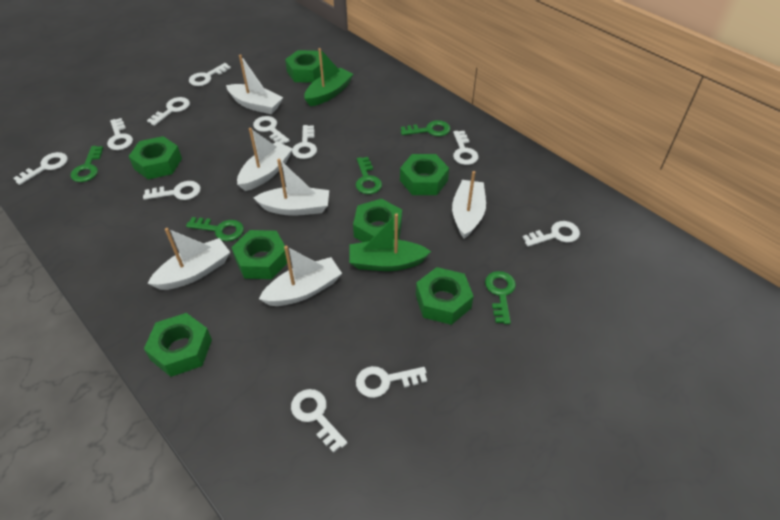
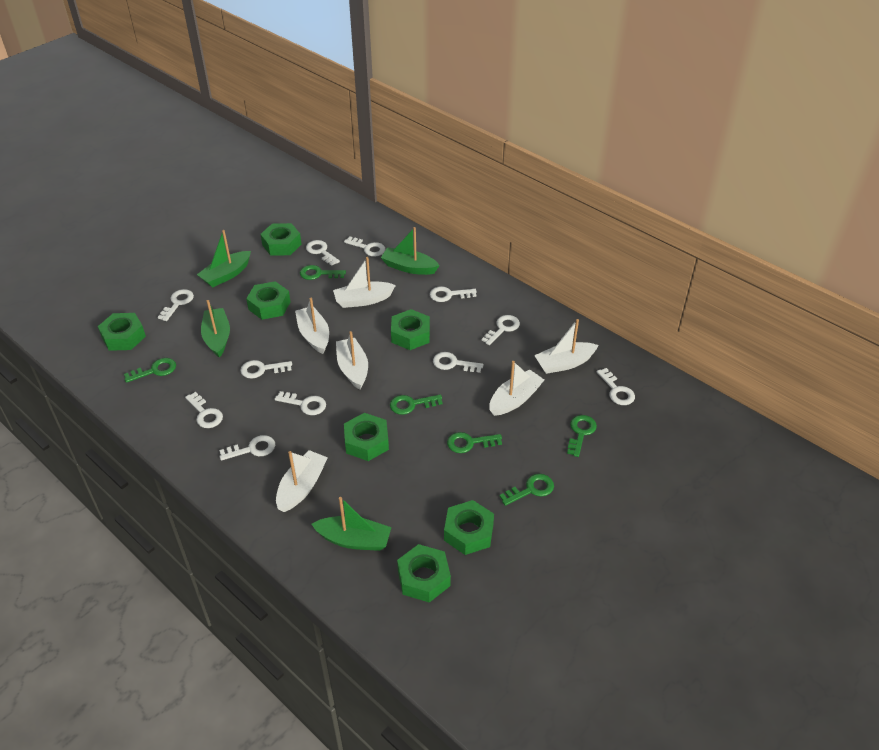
green boat: 2 -> 4
green key: 5 -> 6

